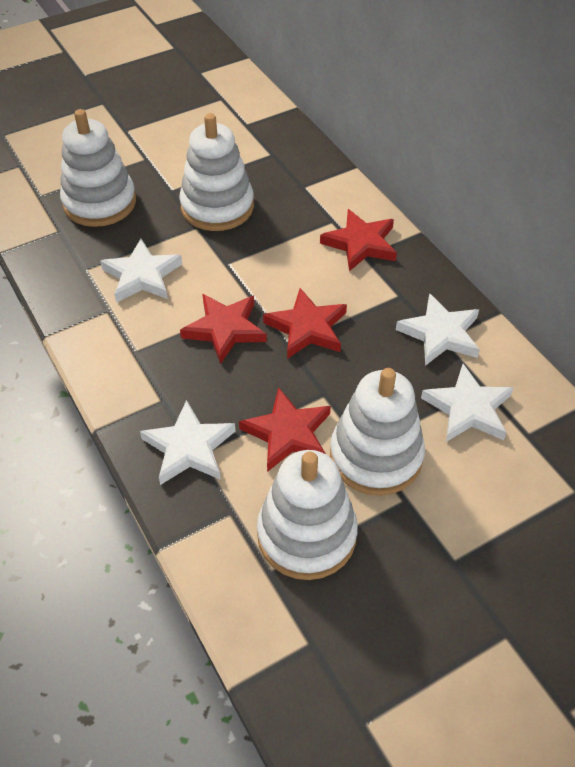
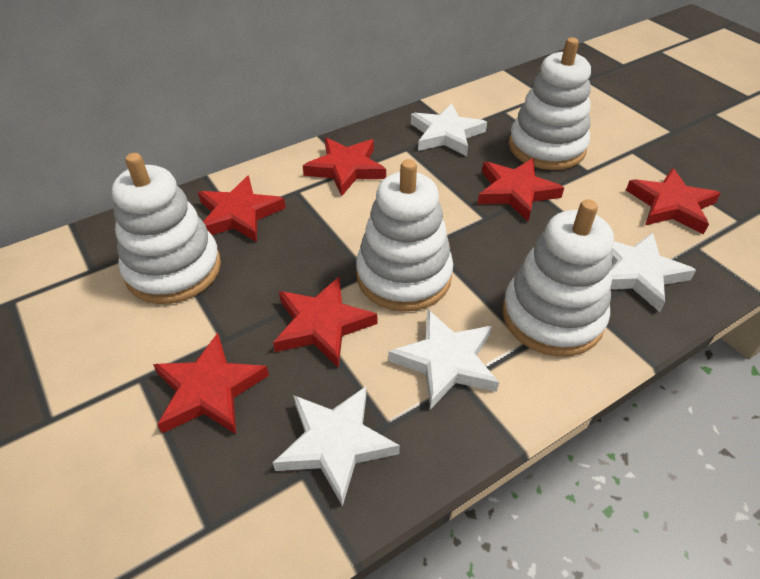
red star: 4 -> 6

